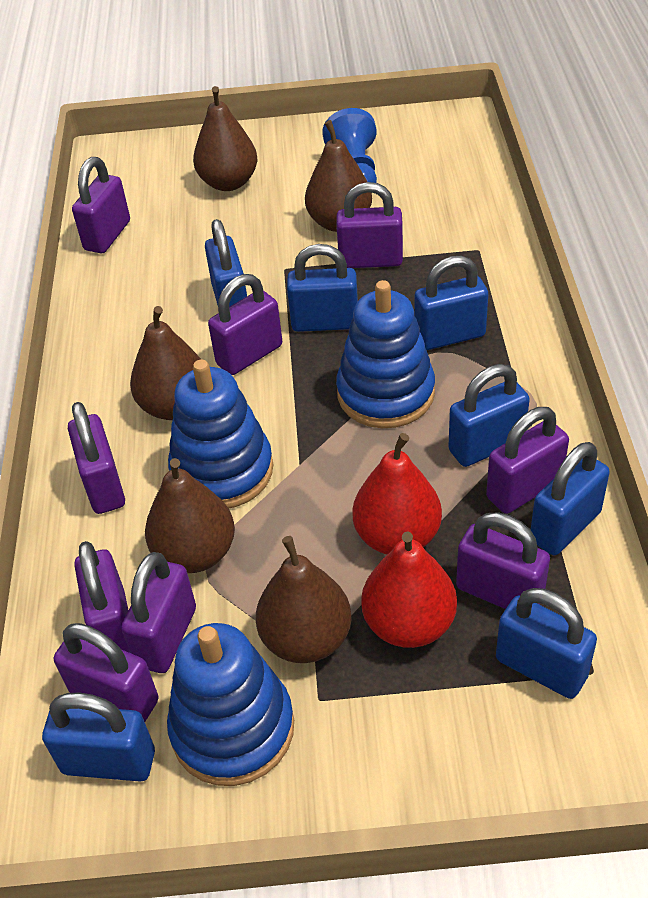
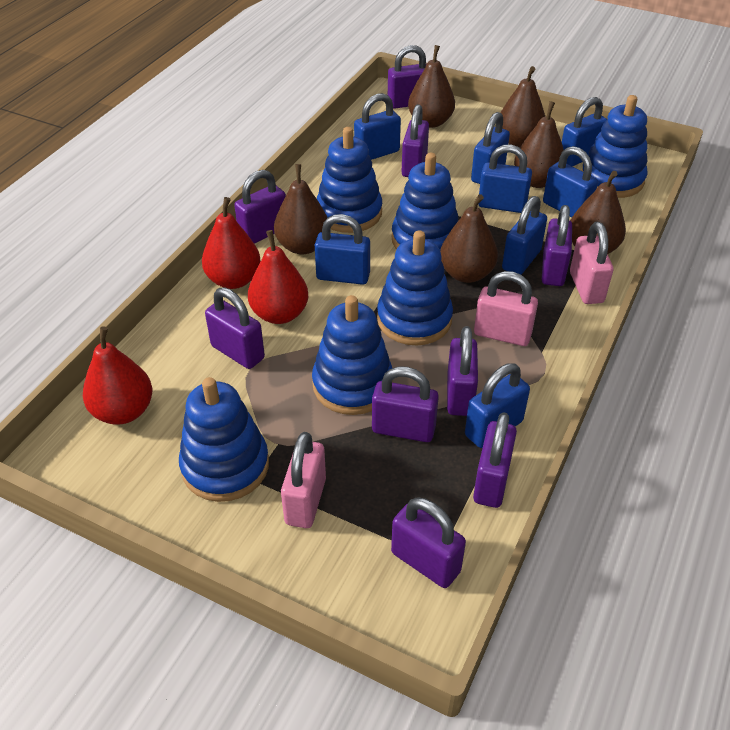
blue padlock: 7 -> 8
blue pawn: 1 -> 0
blue stacking toy: 3 -> 6
brown pear: 5 -> 6
pink padlock: 0 -> 3
red pear: 2 -> 3

